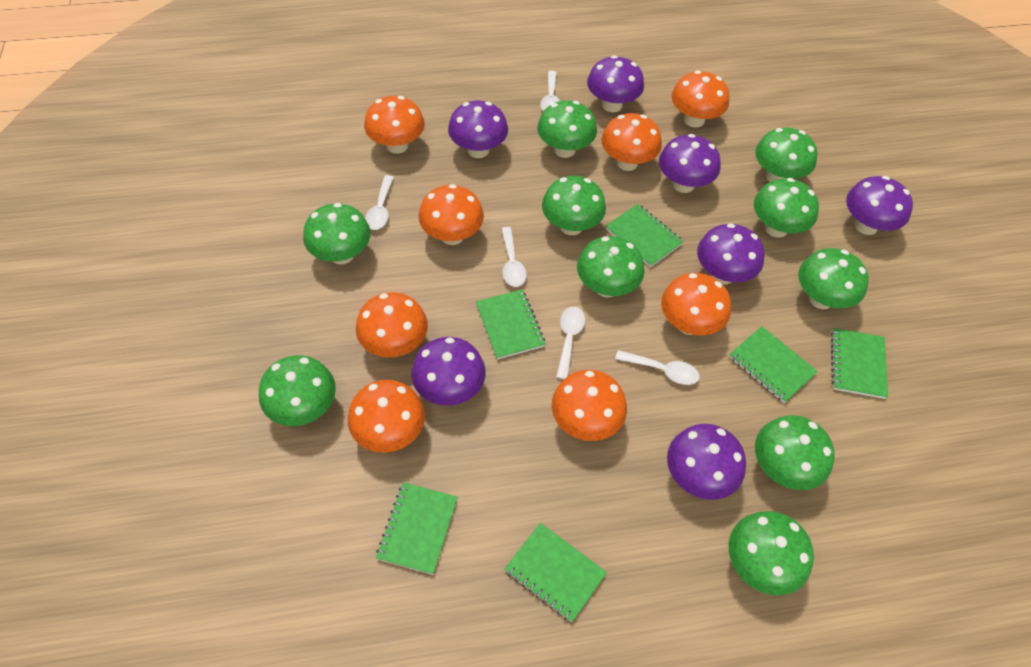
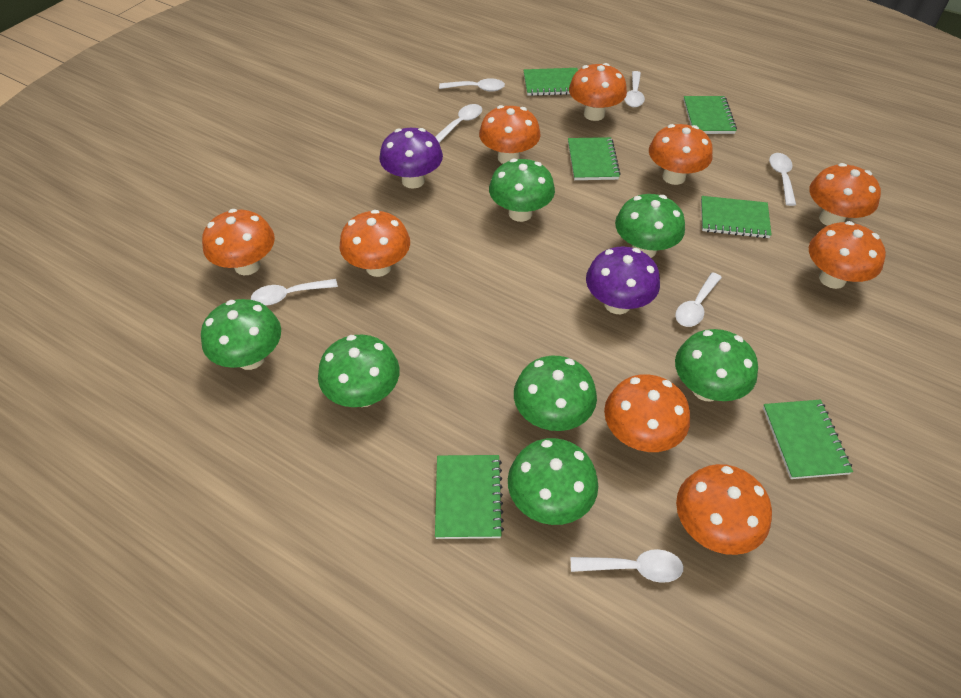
green mushroom: 10 -> 7
orange mushroom: 8 -> 9
purple mushroom: 7 -> 2
white spoon: 5 -> 7

